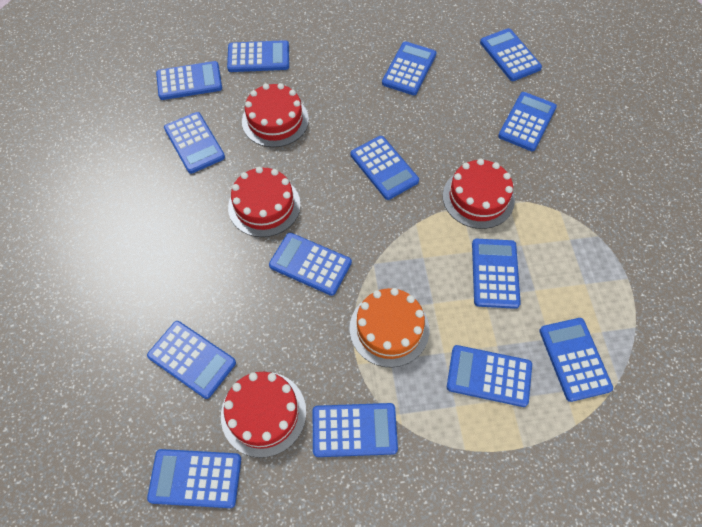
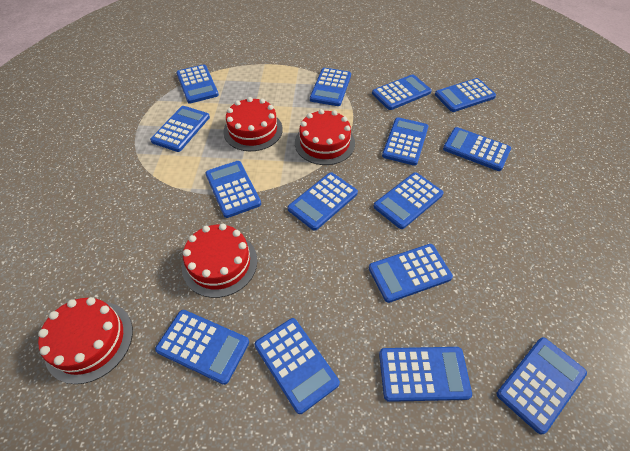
blue calculator: 14 -> 15
orange cake: 1 -> 0

